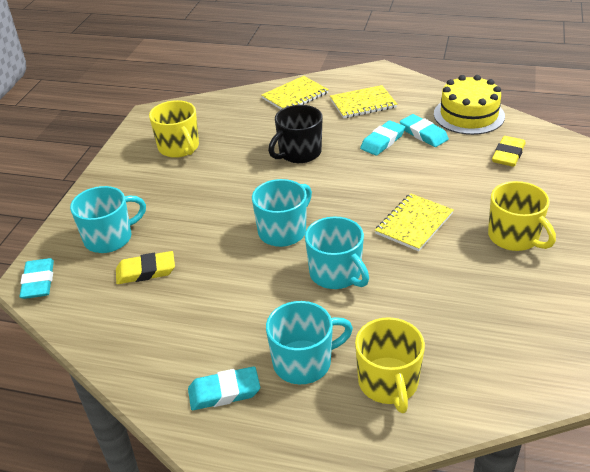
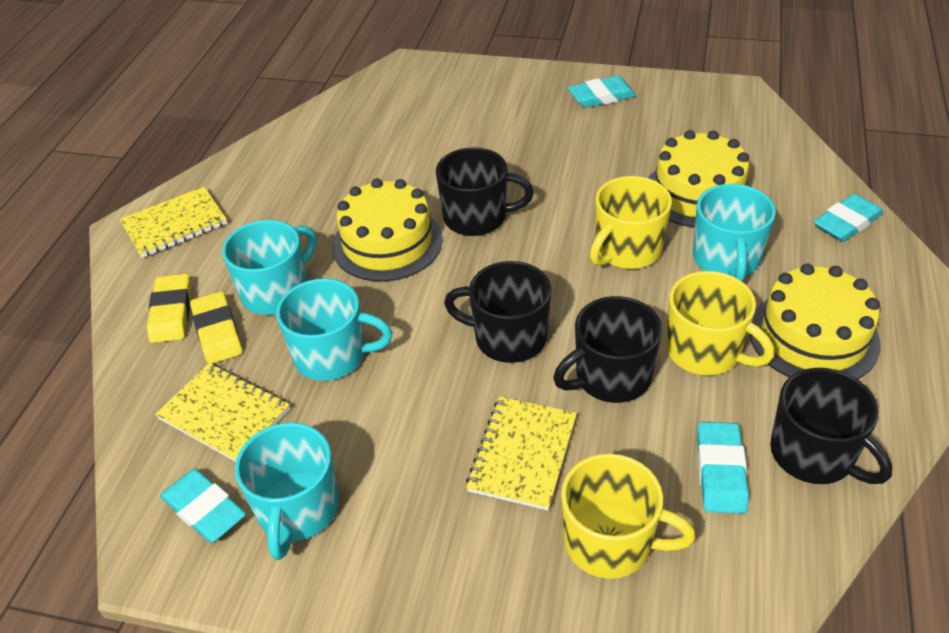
black mug: 1 -> 4
yellow cake: 1 -> 3

